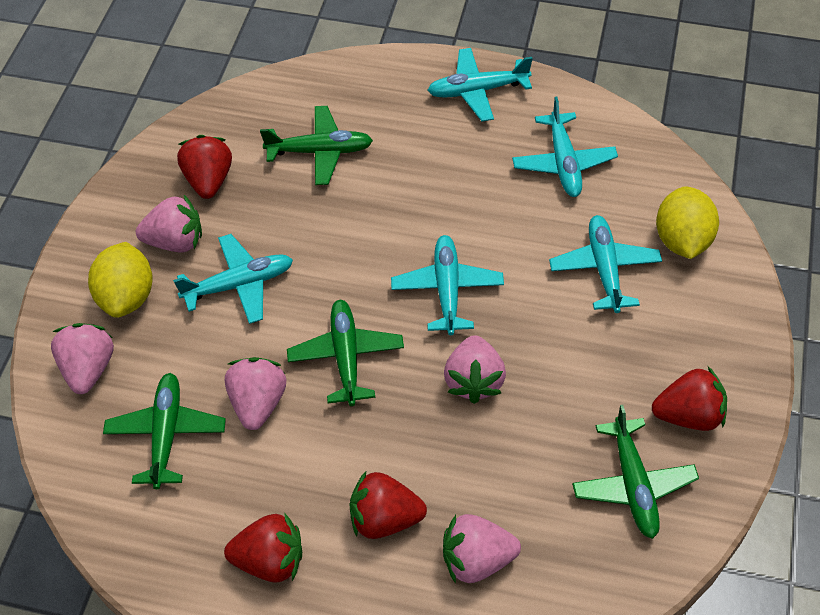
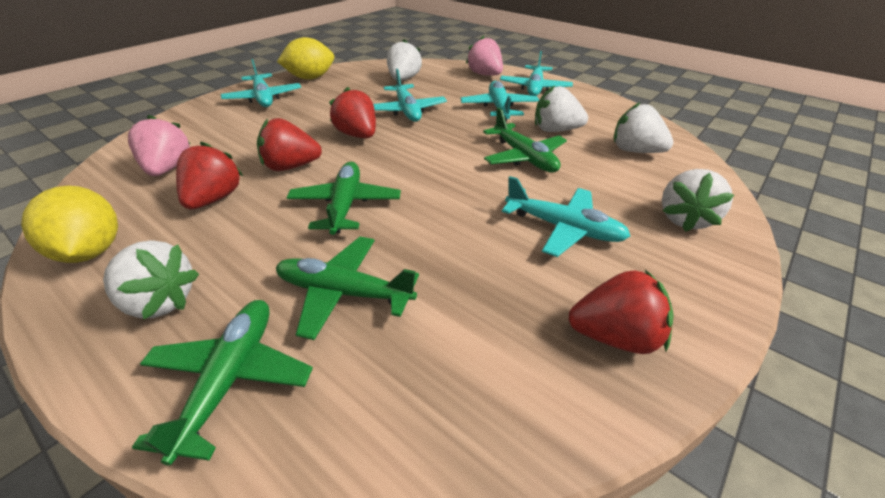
pink strawberry: 5 -> 2
white strawberry: 0 -> 5

